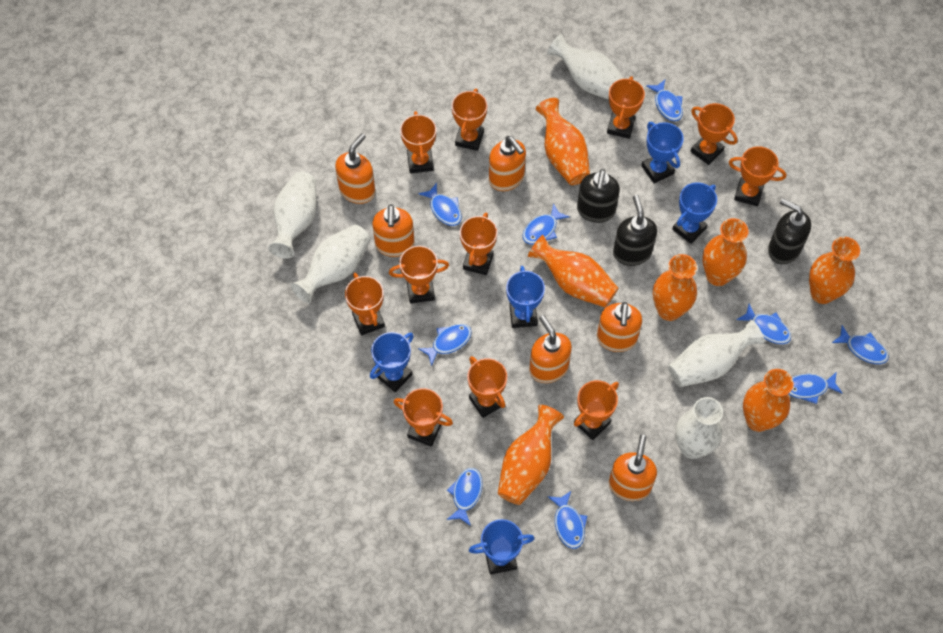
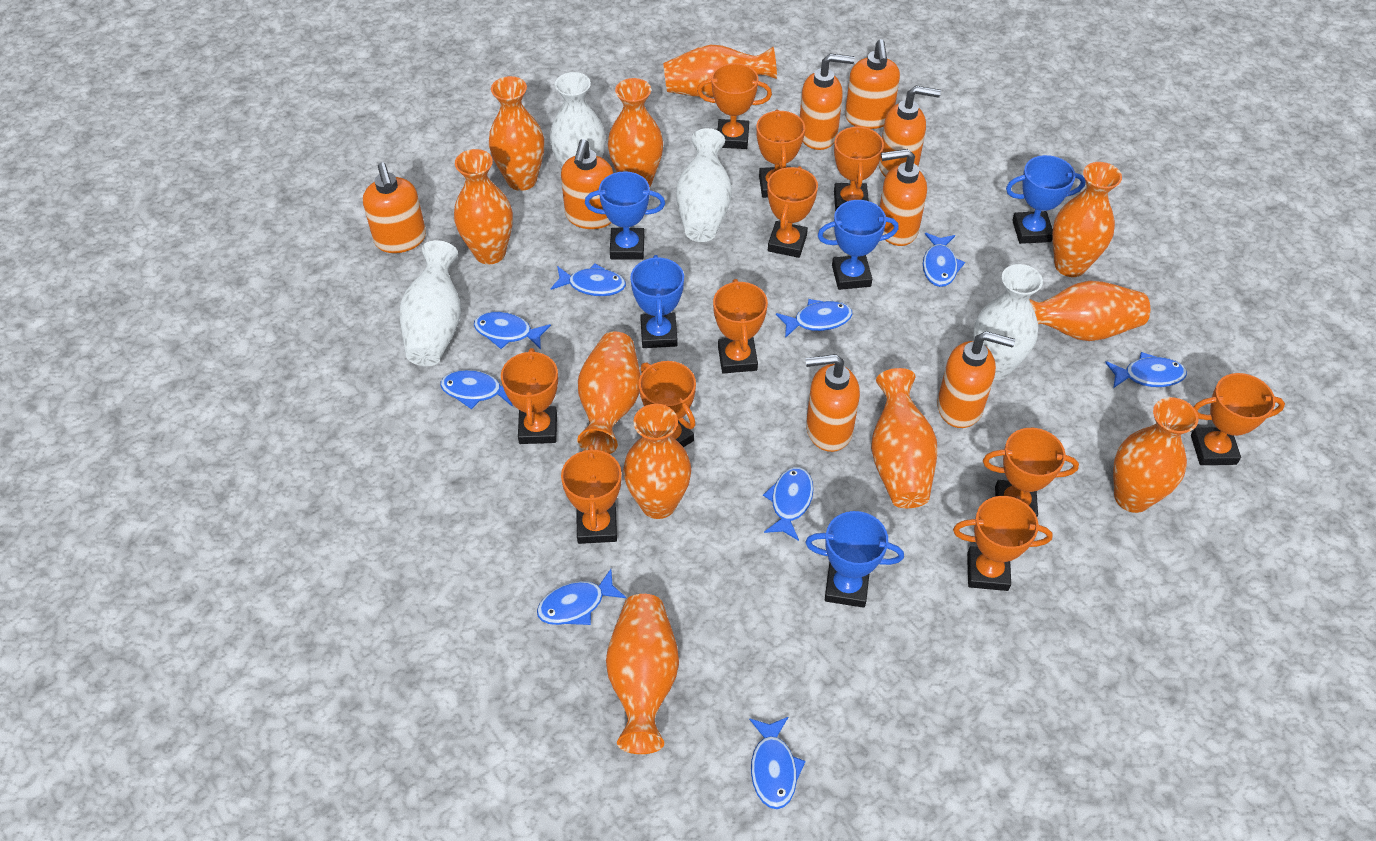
black soap dispenser: 3 -> 0
orange soap dispenser: 6 -> 8
orange vase: 7 -> 11
white vase: 5 -> 4

